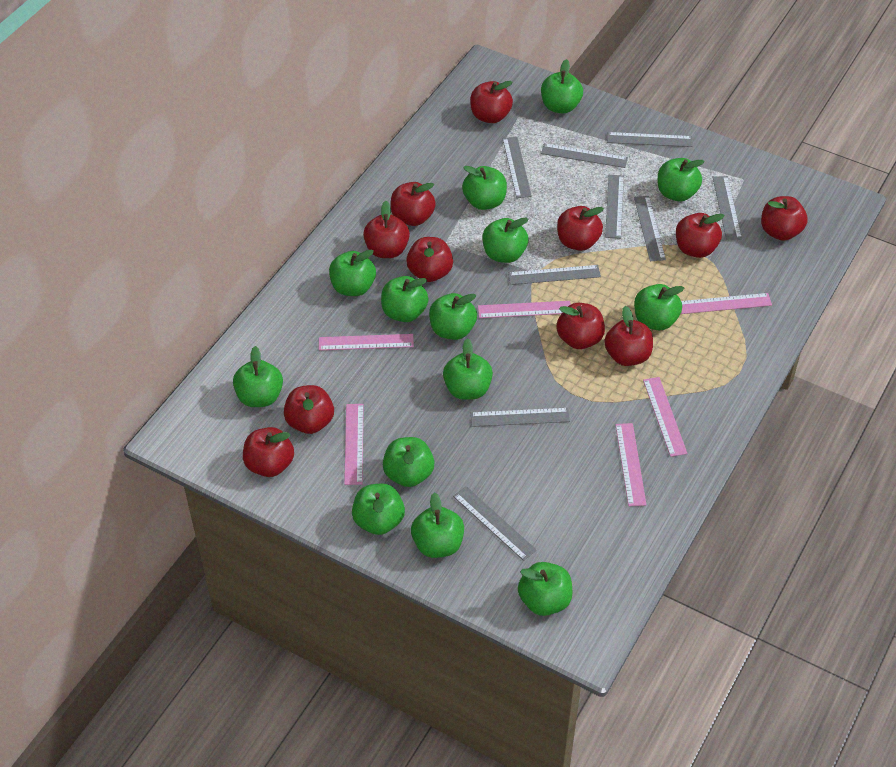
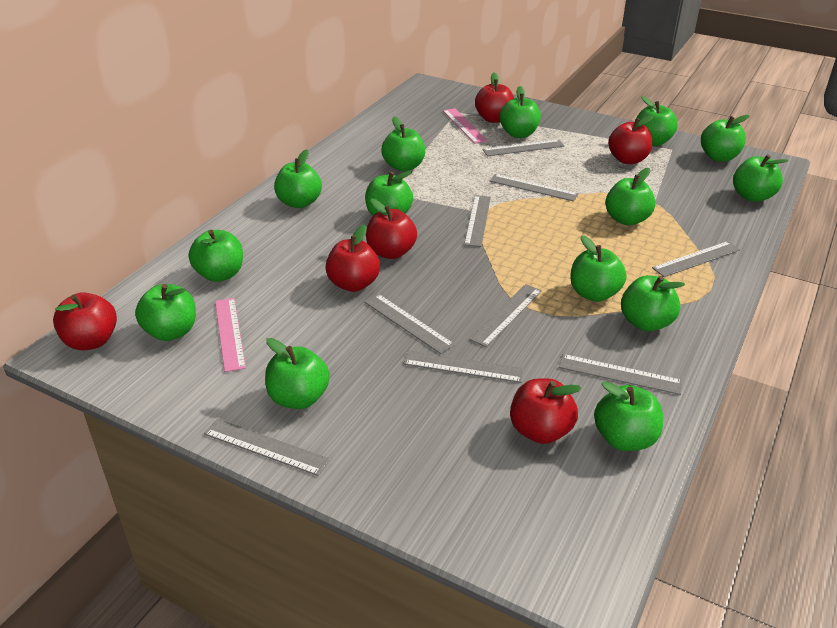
pink ruler: 6 -> 2
red apple: 11 -> 6

